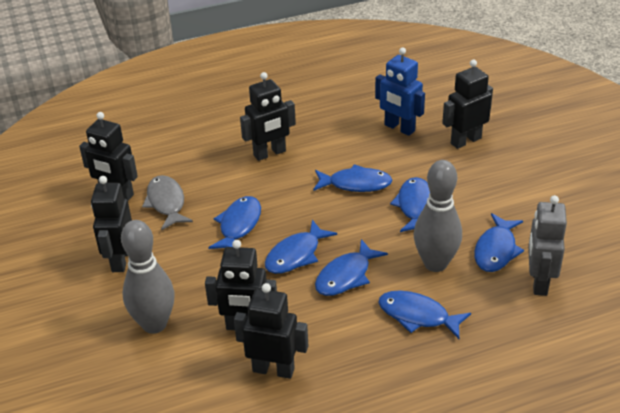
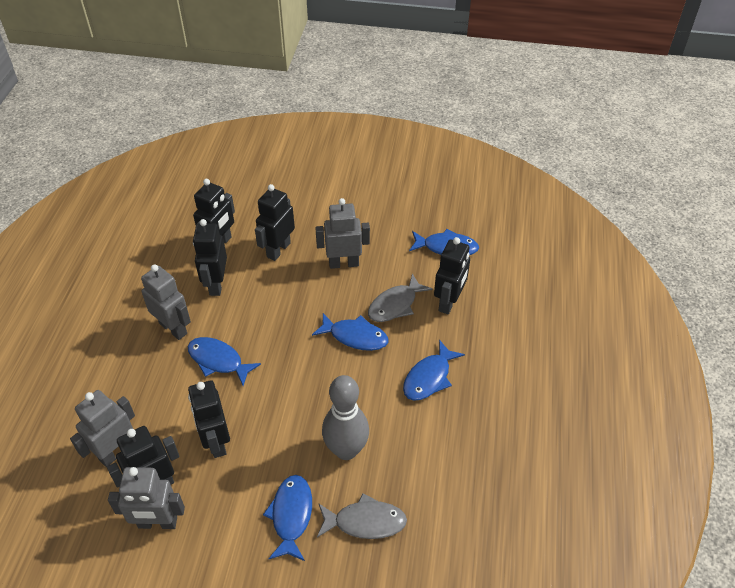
blue fish: 7 -> 5
blue robot: 1 -> 0
grey bowling pin: 2 -> 1
grey fish: 1 -> 2
grey robot: 1 -> 4

